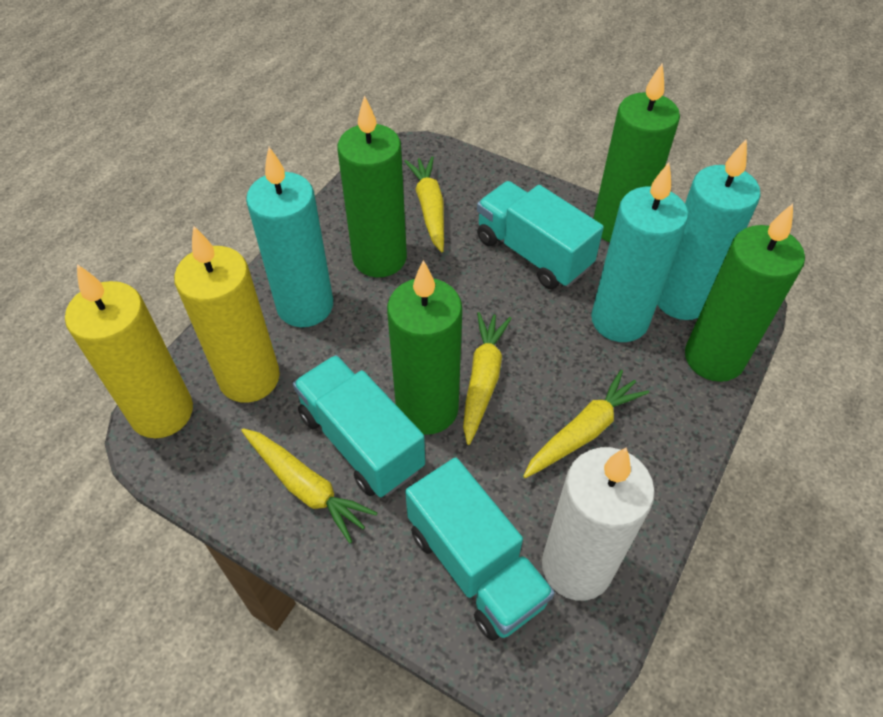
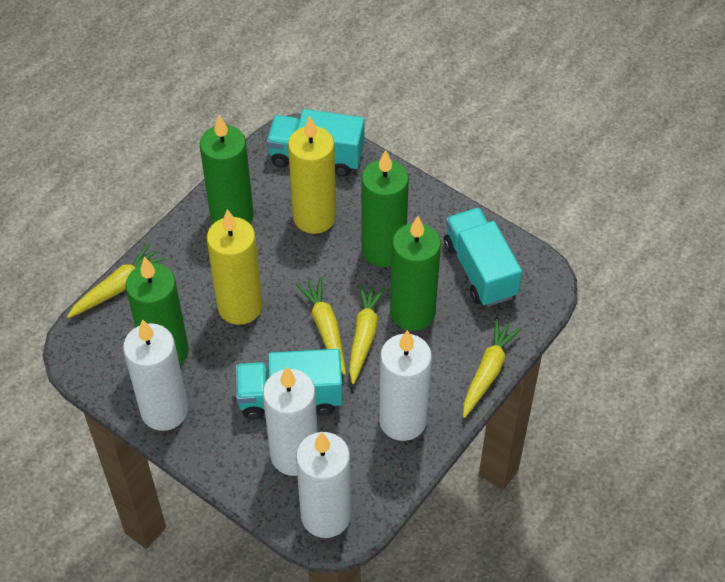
turquoise candle: 3 -> 0
white candle: 1 -> 4

